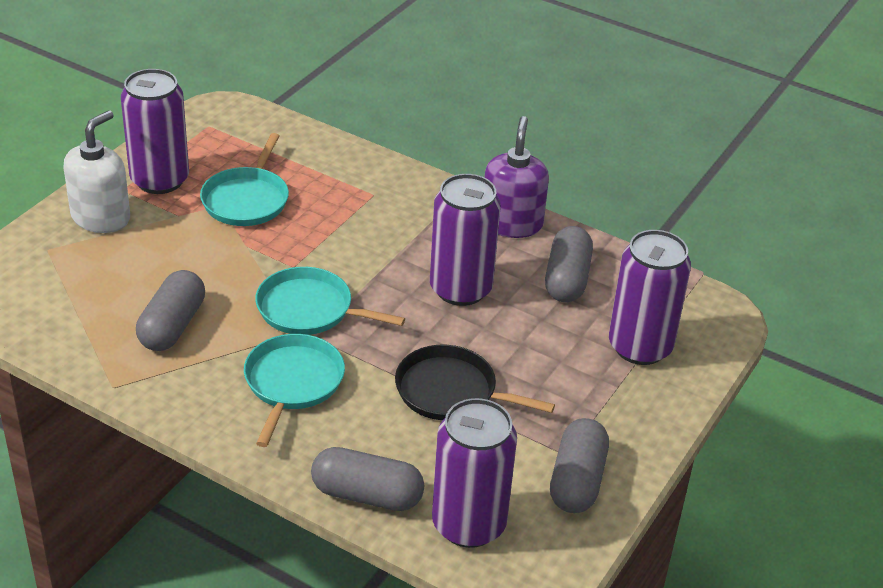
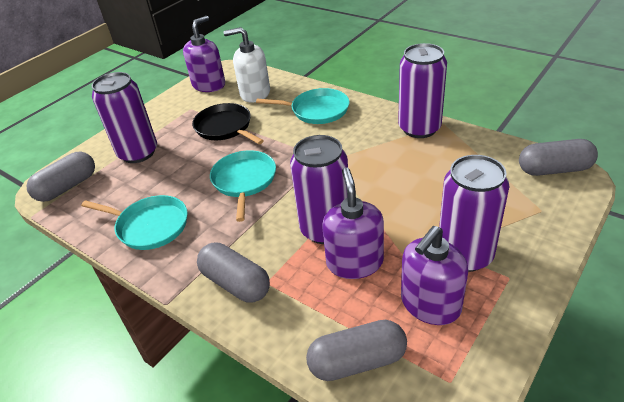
purple soap dispenser: 1 -> 3

